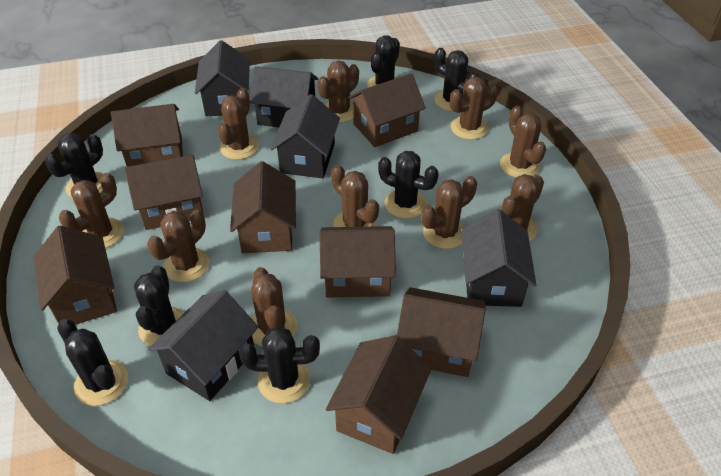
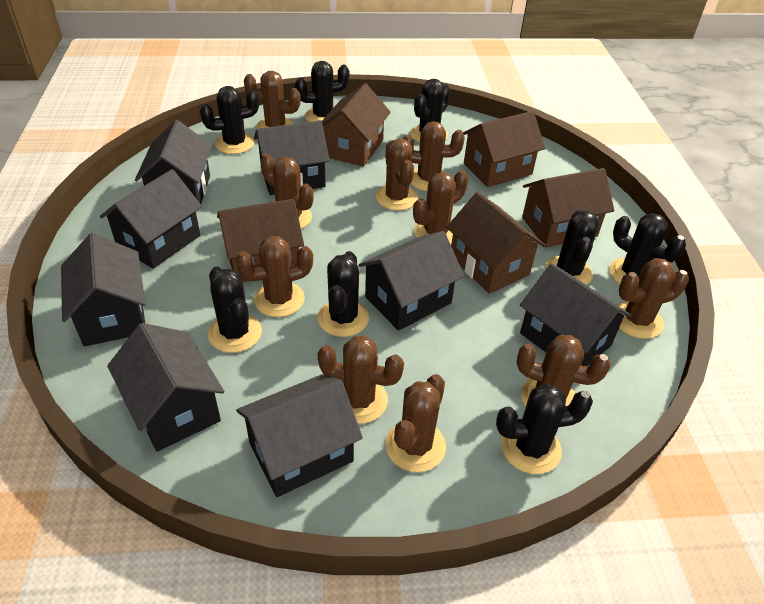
black cactus: 7 -> 8
black house: 5 -> 8
brown house: 8 -> 5

